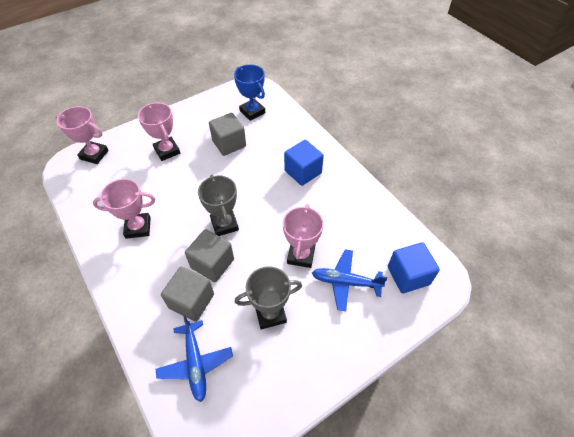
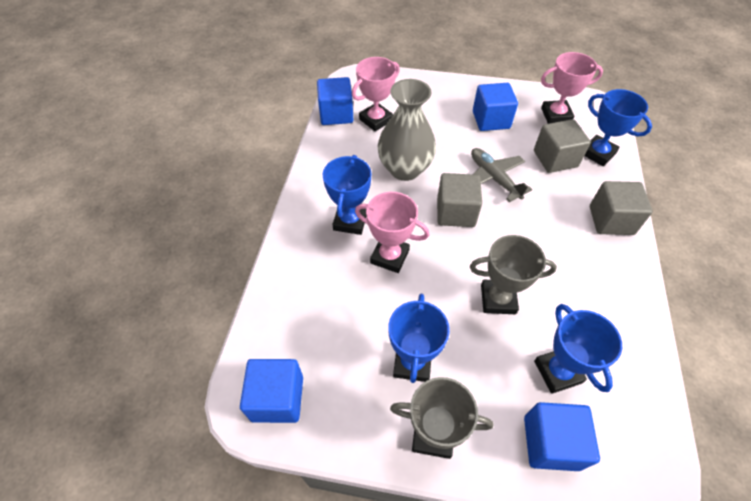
blue cube: 2 -> 4
blue plane: 2 -> 0
blue trophy: 1 -> 4
grey plane: 0 -> 1
grey vase: 0 -> 1
pink trophy: 4 -> 3

